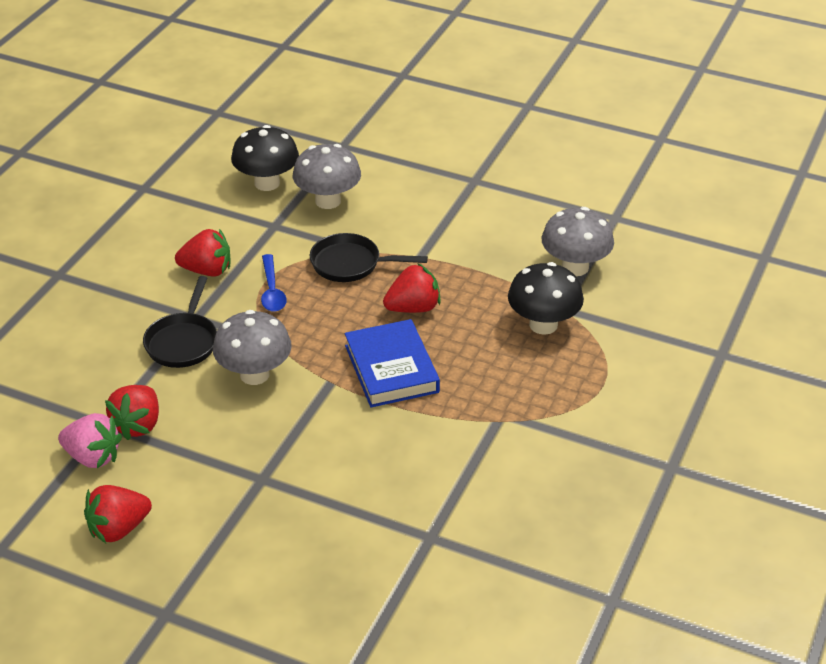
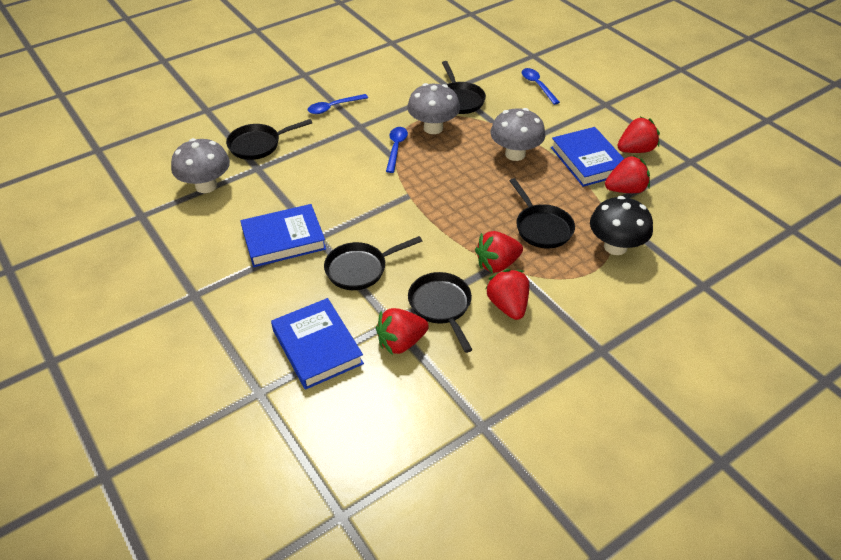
black mushroom: 2 -> 1
black pan: 2 -> 5
blue book: 1 -> 3
blue spoon: 1 -> 3
pink strawberry: 1 -> 0
red strawberry: 4 -> 5

